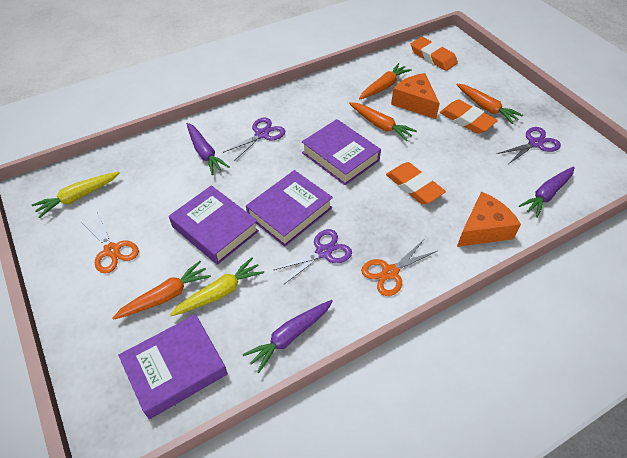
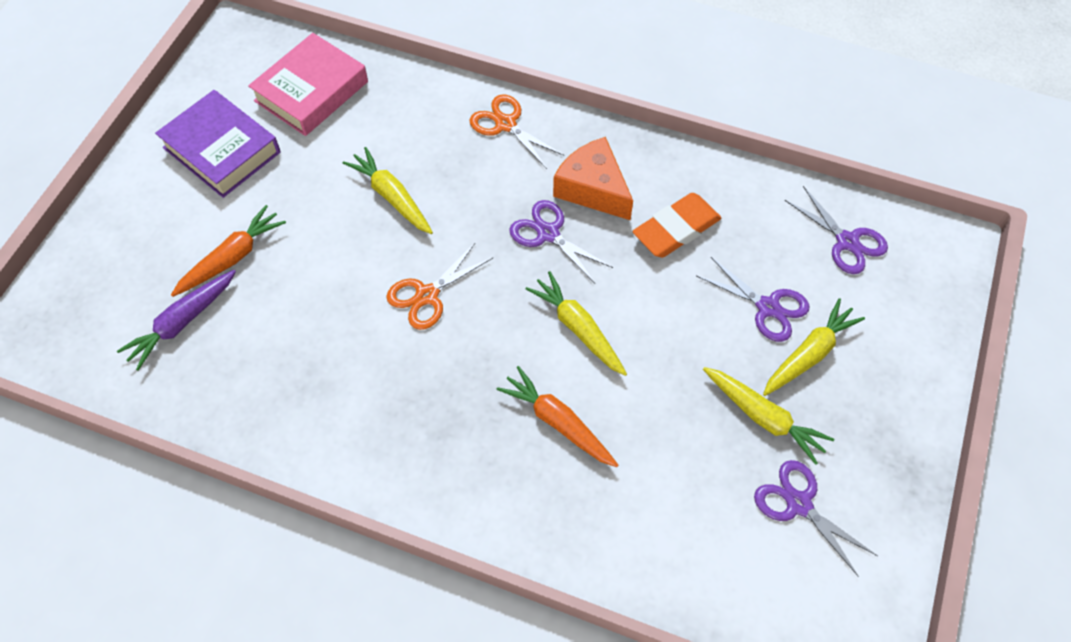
orange carrot: 4 -> 2
orange cheese: 2 -> 1
orange eraser: 3 -> 1
pink book: 0 -> 1
purple book: 4 -> 1
purple carrot: 3 -> 1
purple scissors: 3 -> 4
yellow carrot: 2 -> 4

